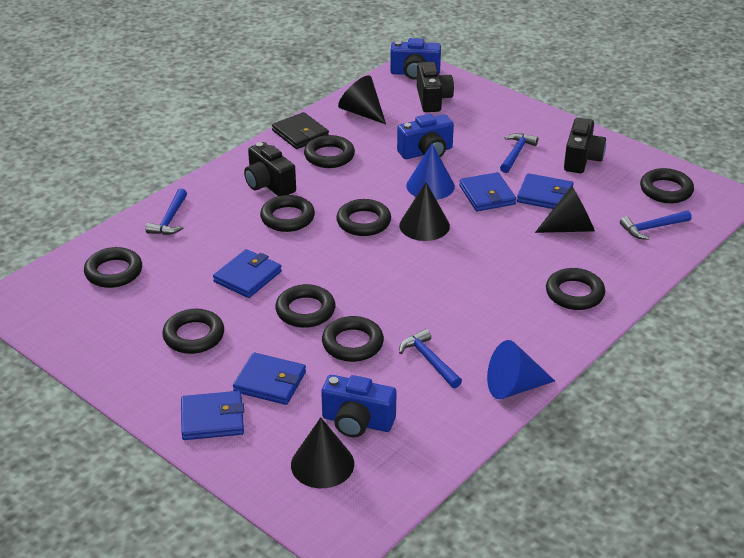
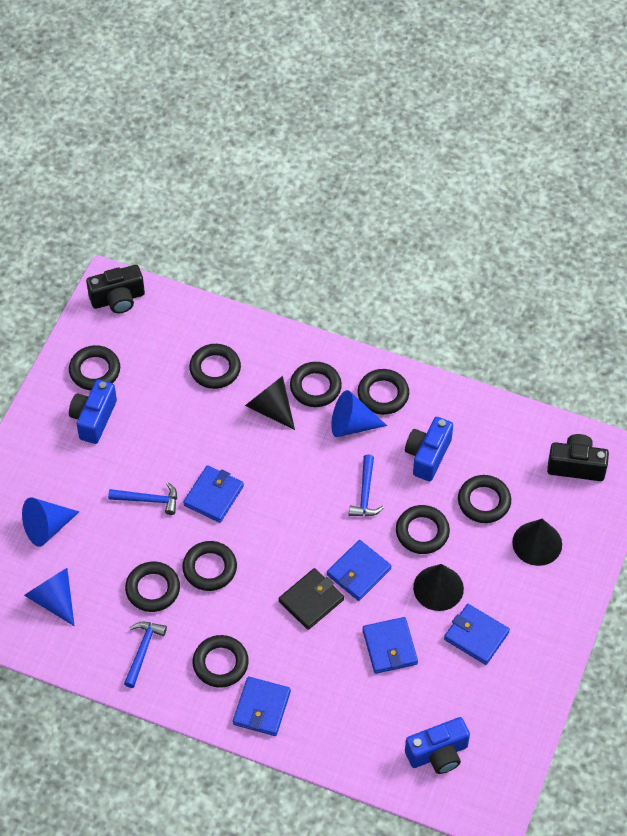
black camera: 3 -> 2
black cone: 4 -> 3
blue cone: 2 -> 3
blue hammer: 4 -> 3

